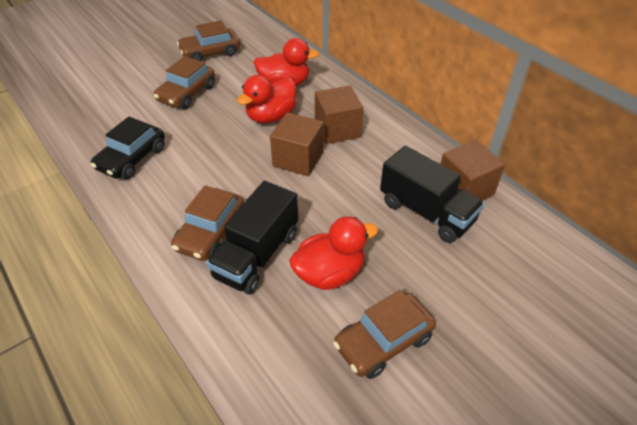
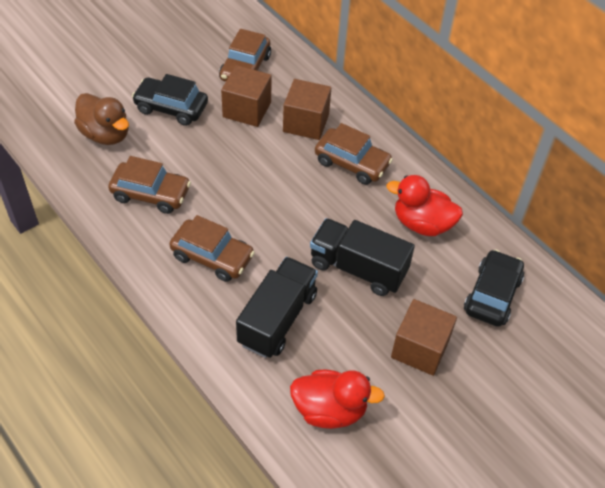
black car: 1 -> 2
brown duck: 0 -> 1
red duck: 3 -> 2

